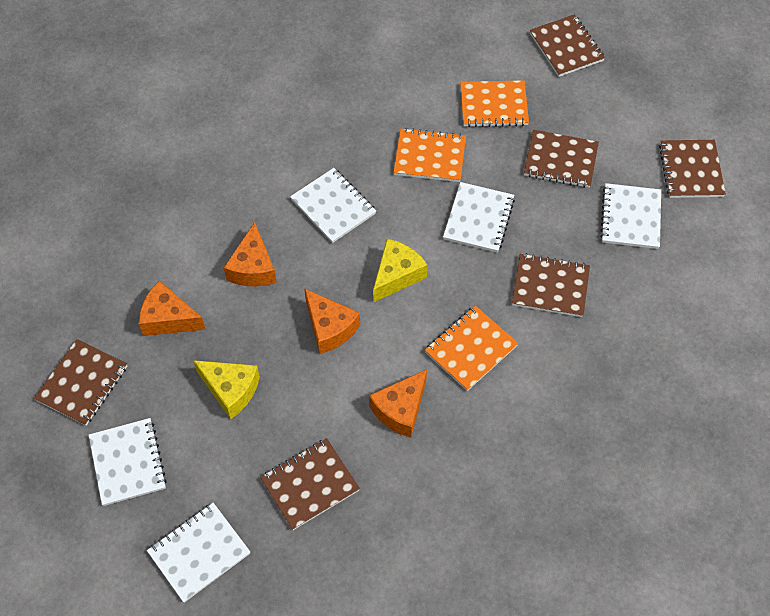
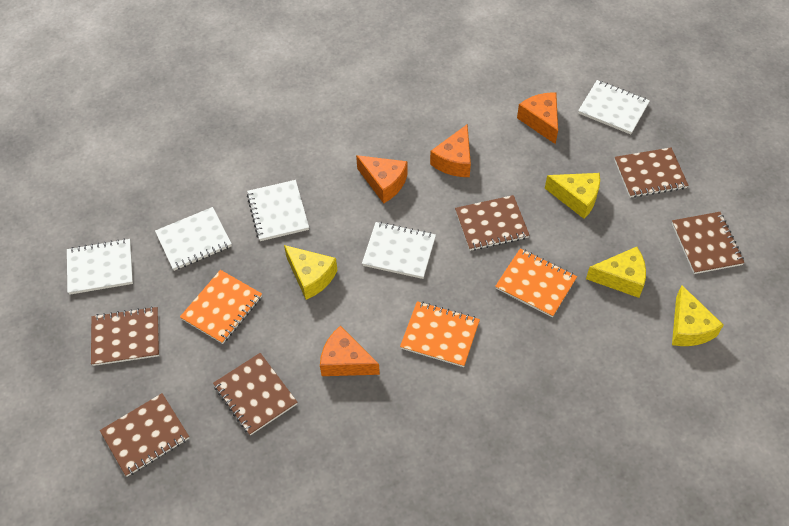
yellow cheese: 2 -> 4

